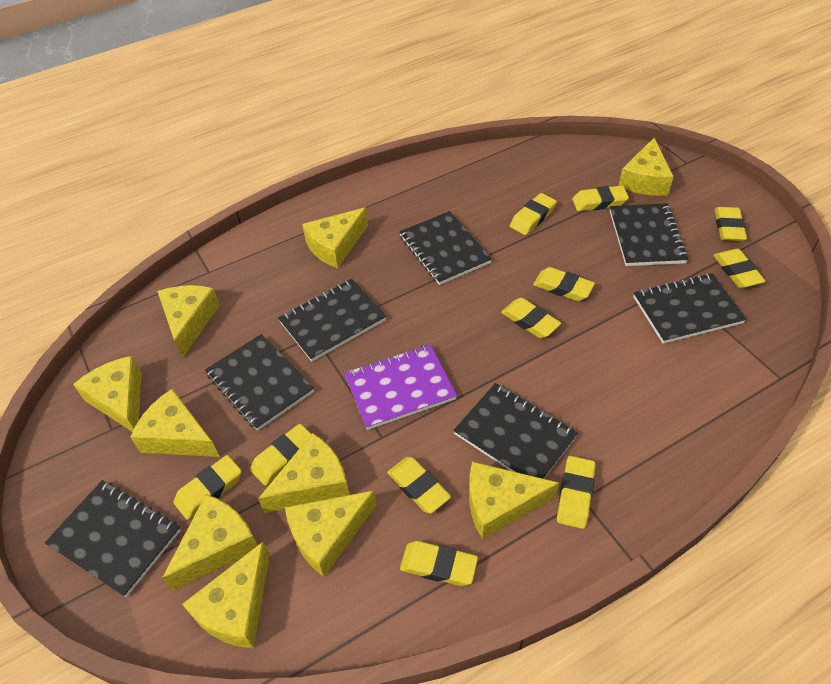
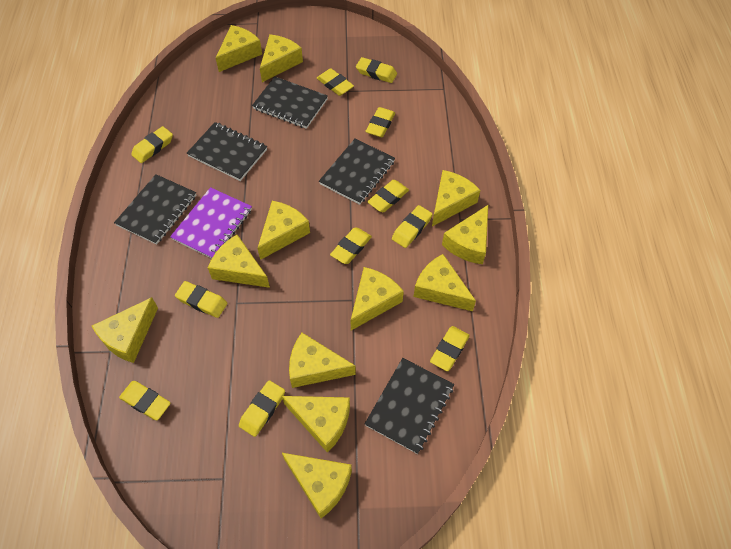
black notebook: 7 -> 5
yellow cheese: 10 -> 12

